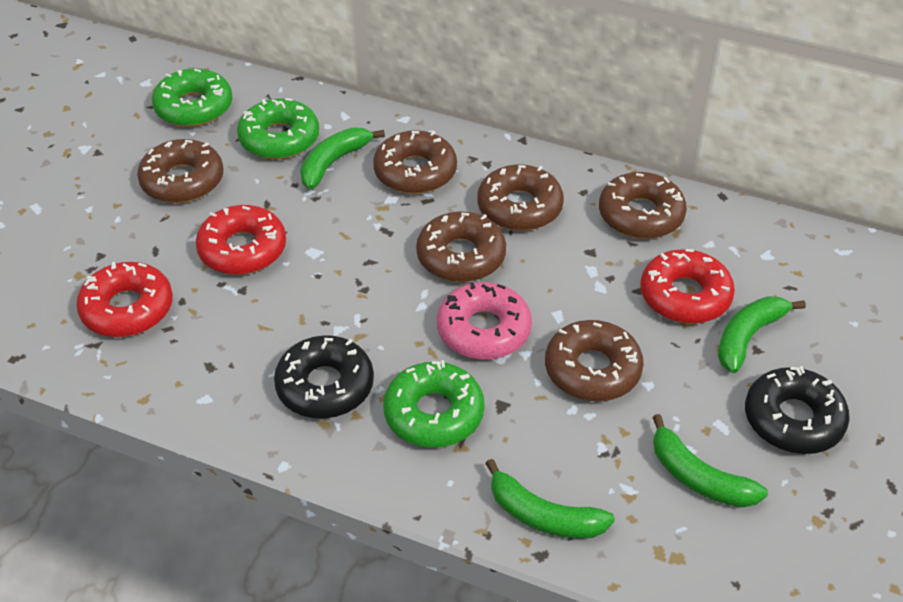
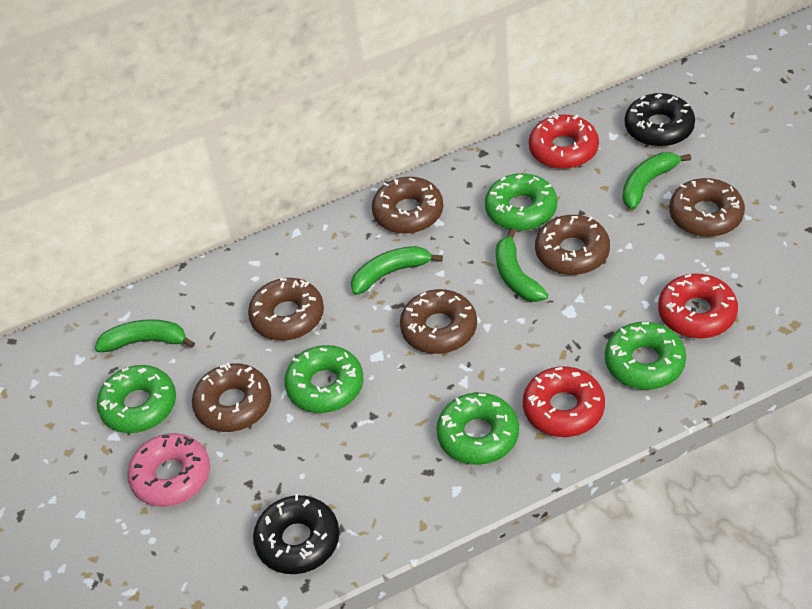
green donut: 3 -> 5

